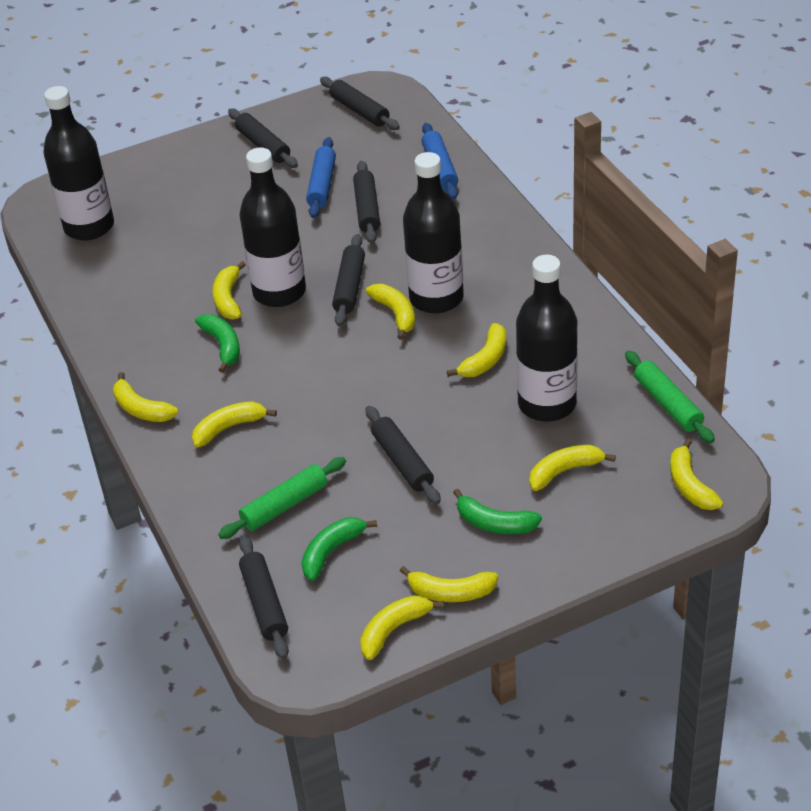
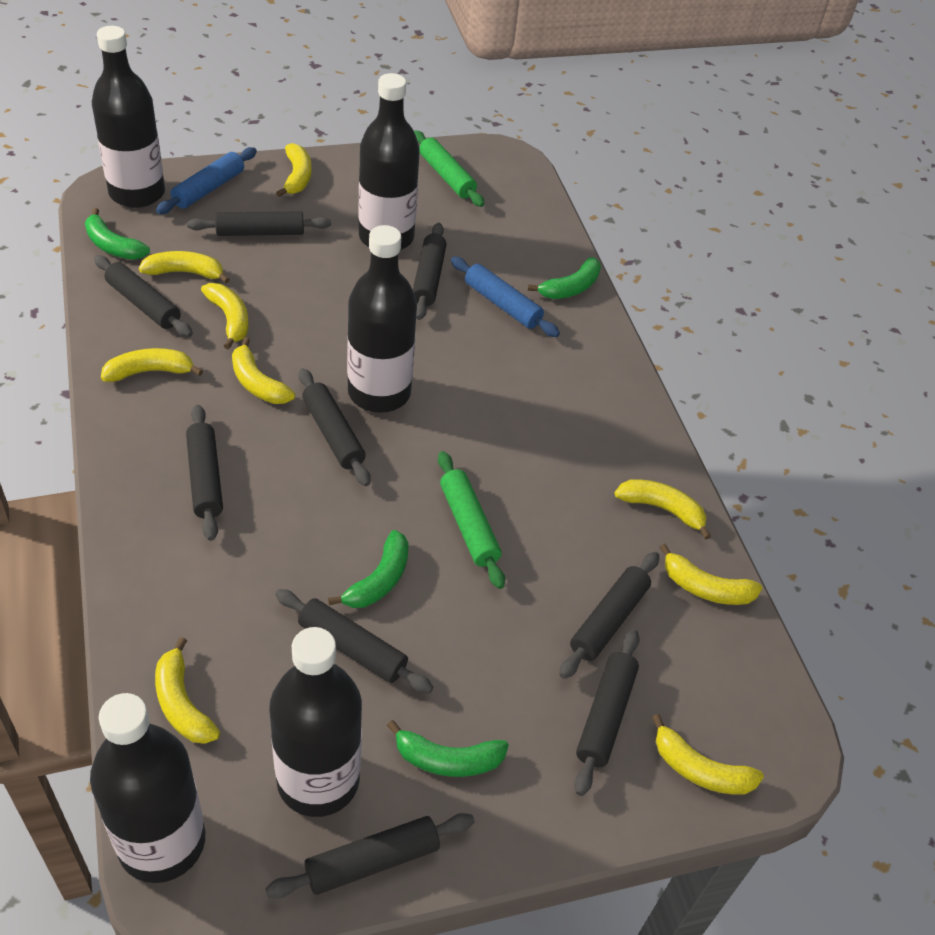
black bottle: 4 -> 5
black rolling pin: 6 -> 9
green banana: 3 -> 4

